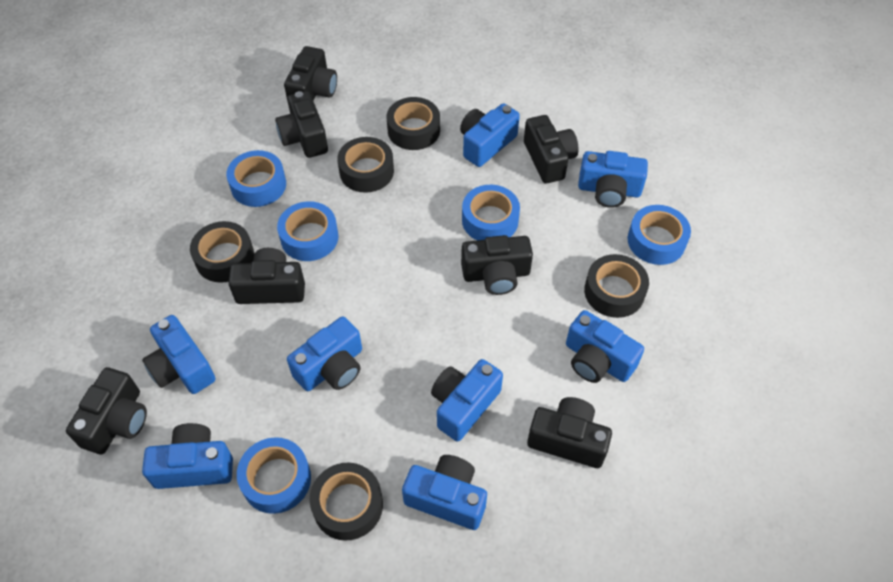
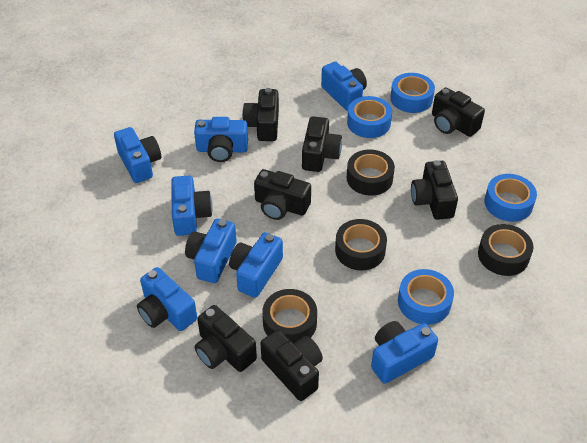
black tape: 5 -> 4
blue tape: 5 -> 4

